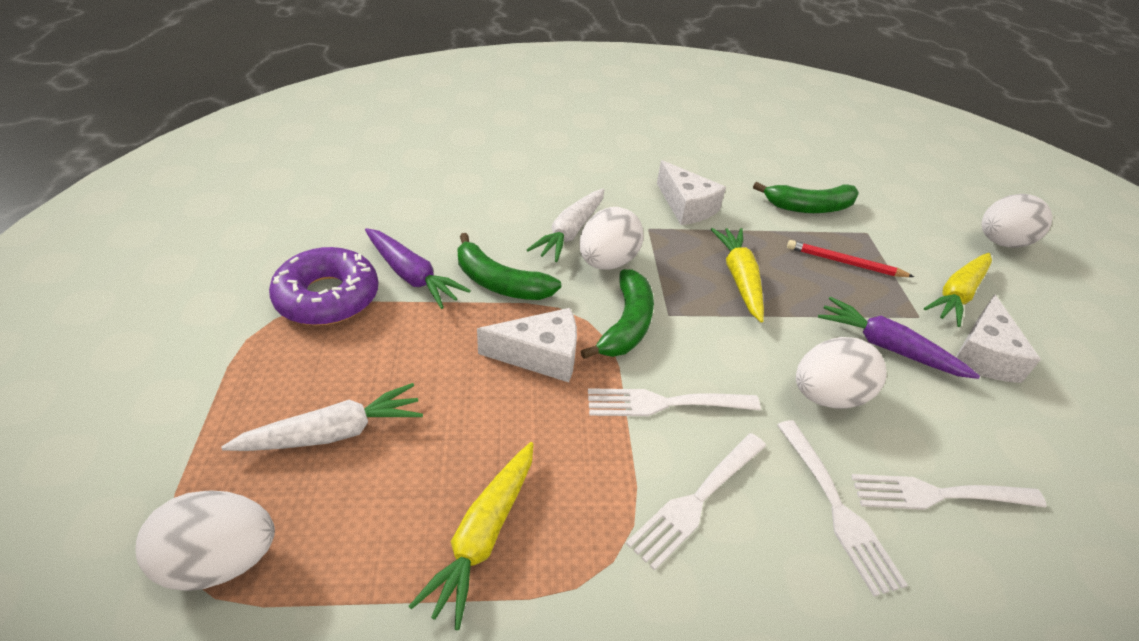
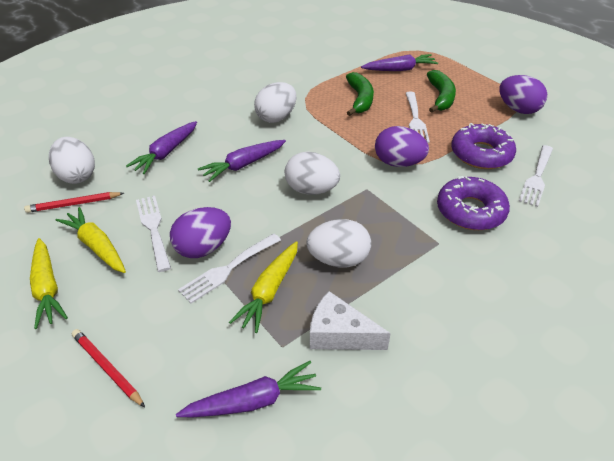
green banana: 3 -> 2
purple carrot: 2 -> 4
purple donut: 1 -> 2
purple egg: 0 -> 3
red pencil: 1 -> 2
white carrot: 2 -> 0
white cheese: 3 -> 1

